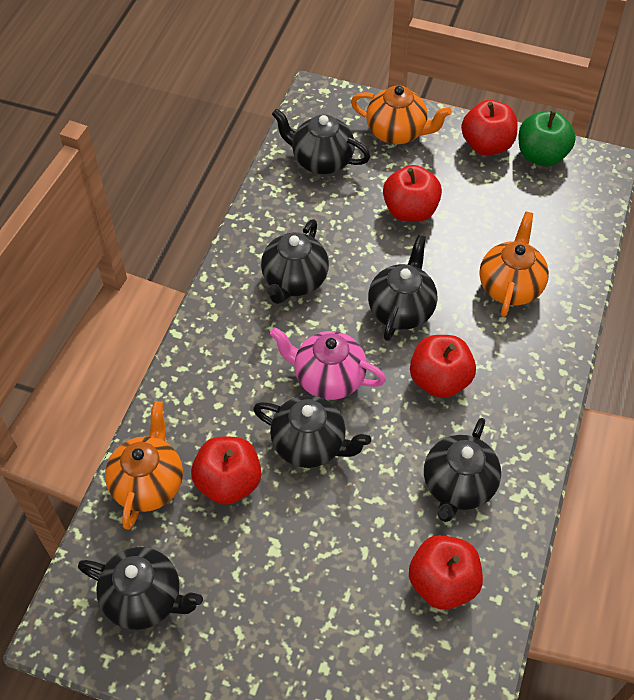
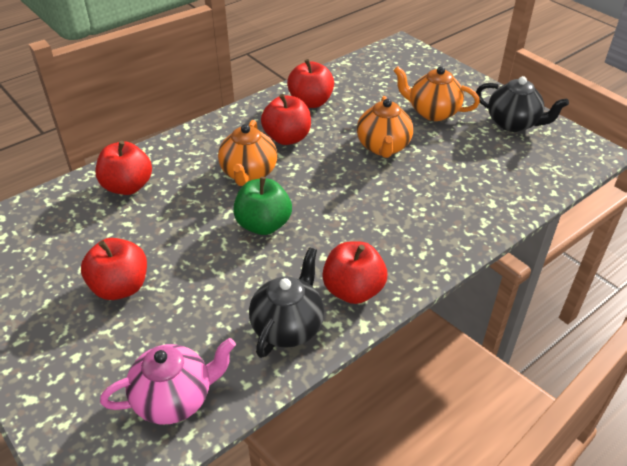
black teapot: 6 -> 2

